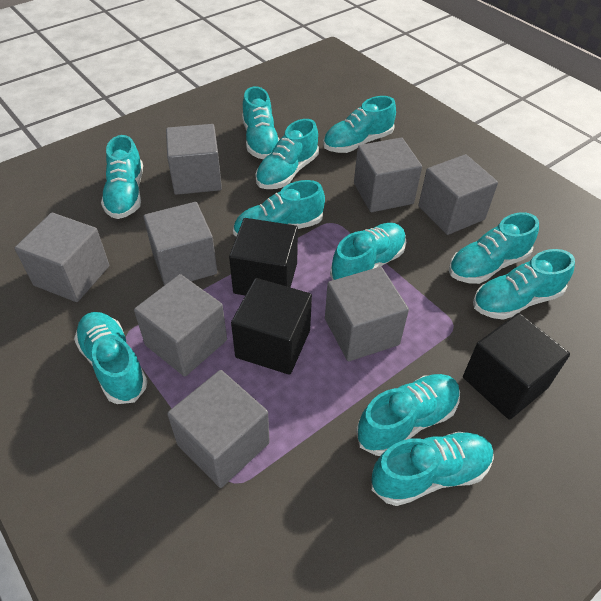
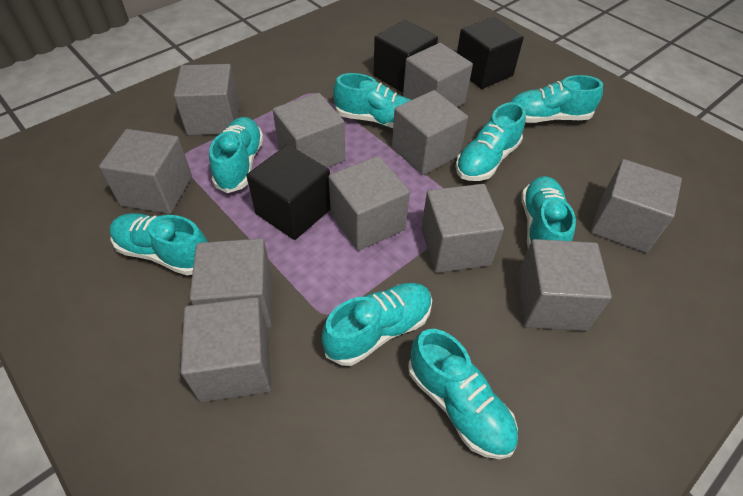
grey cube: 8 -> 11
turquoise shoe: 11 -> 8

